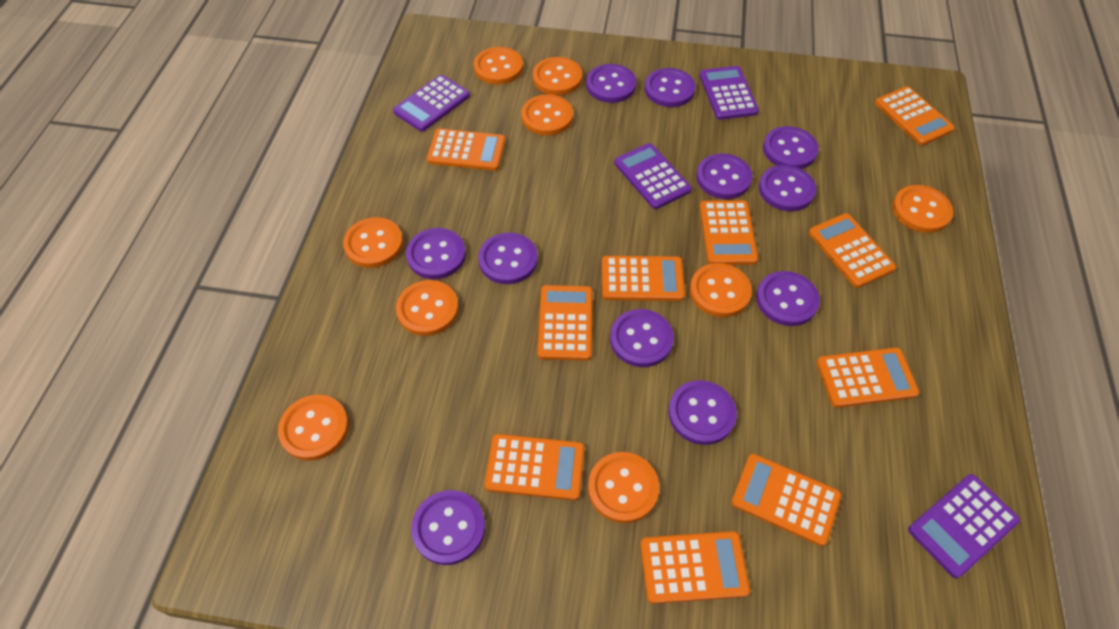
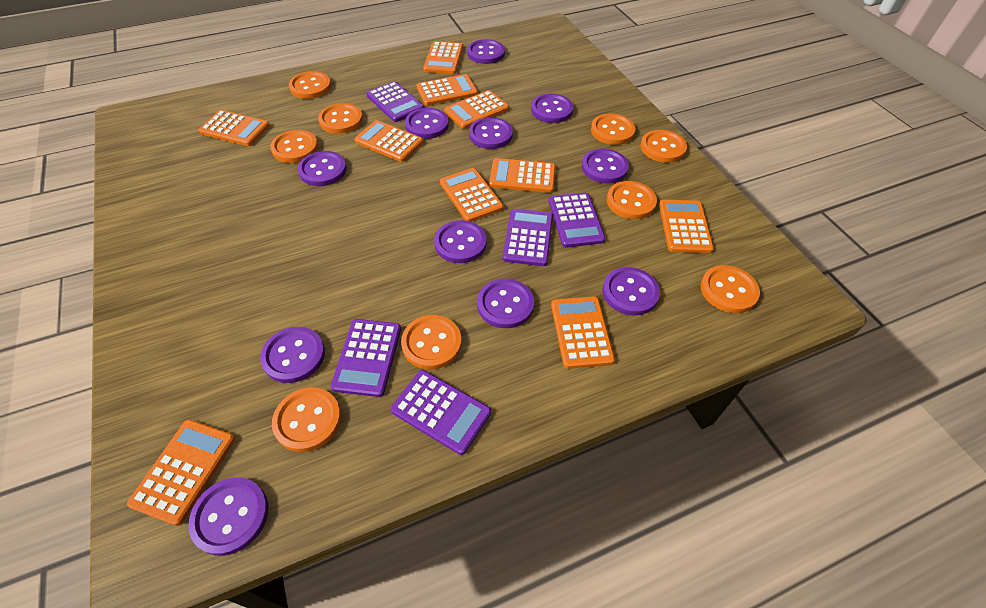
purple calculator: 4 -> 5

